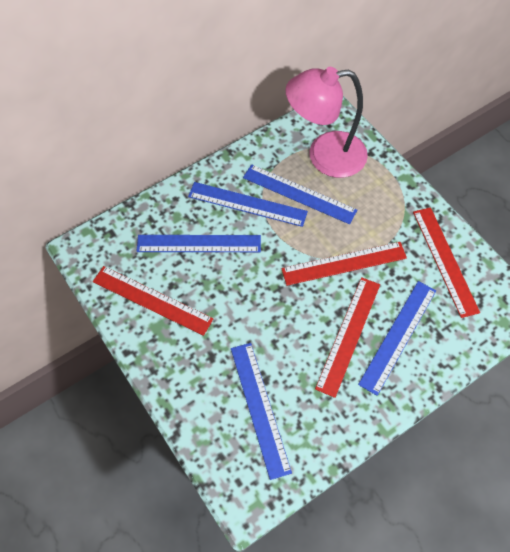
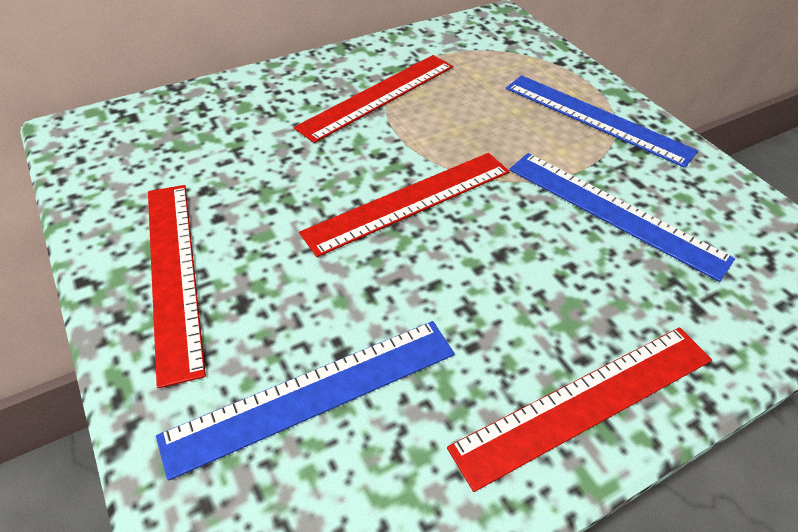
blue ruler: 5 -> 3
pink lamp: 1 -> 0

